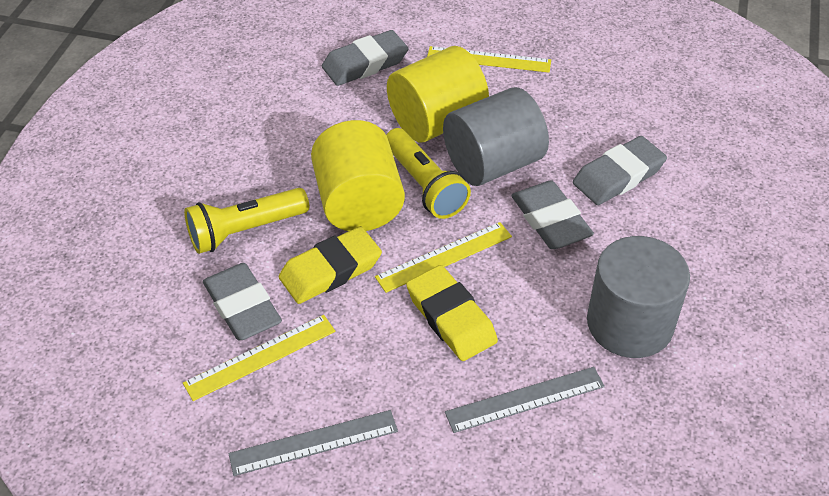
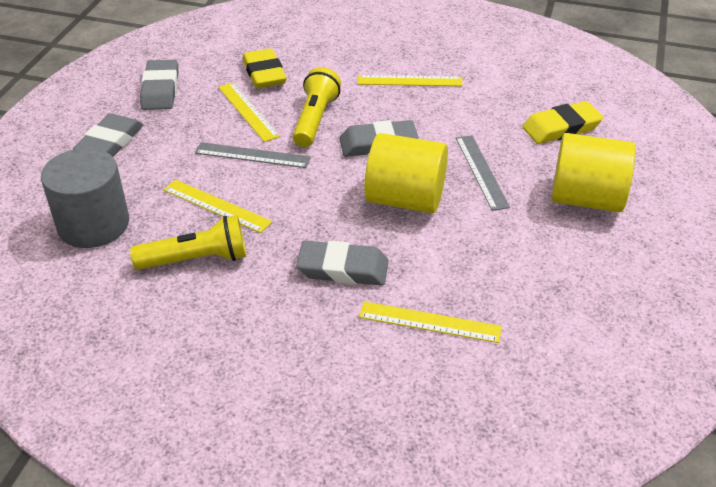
grey cylinder: 2 -> 1
yellow ruler: 3 -> 4

